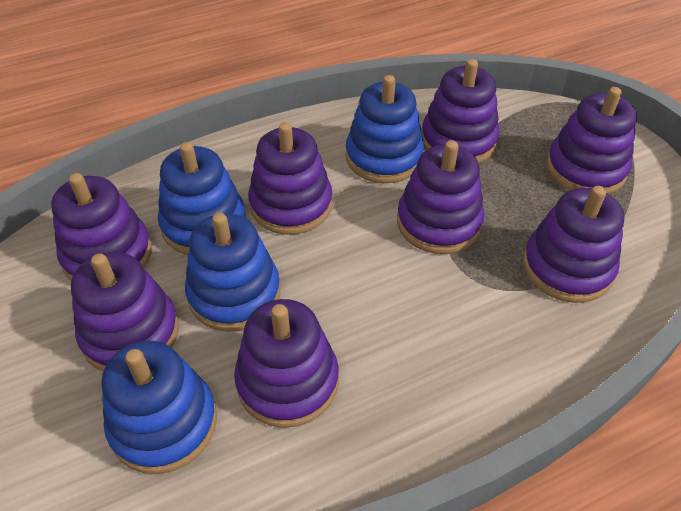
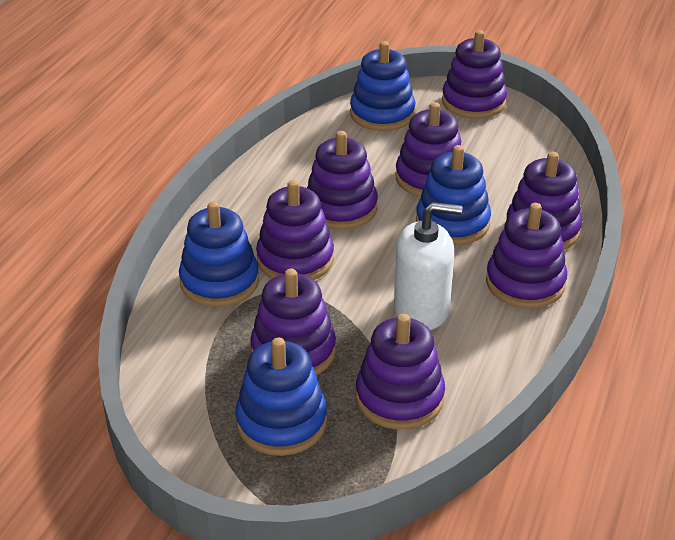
white soap dispenser: 0 -> 1

